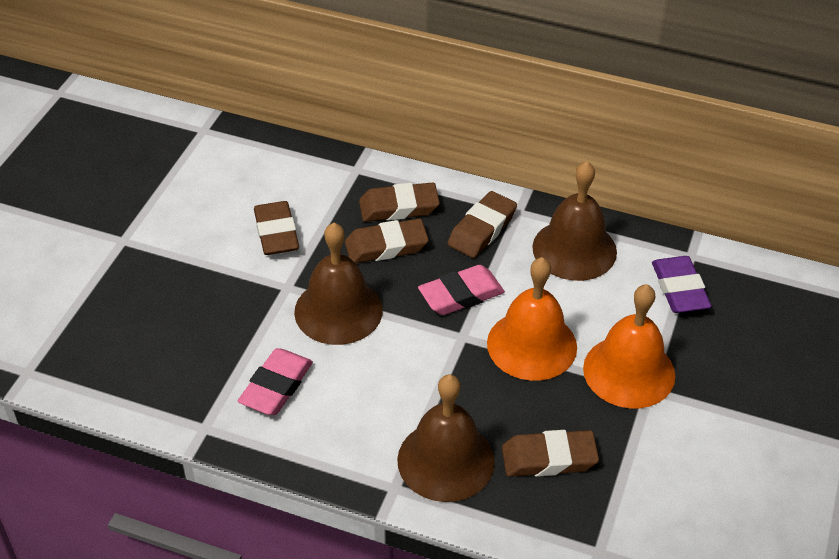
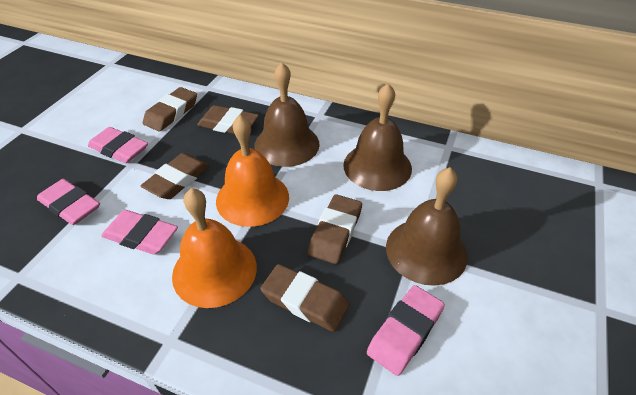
pink eraser: 2 -> 4
purple eraser: 1 -> 0

